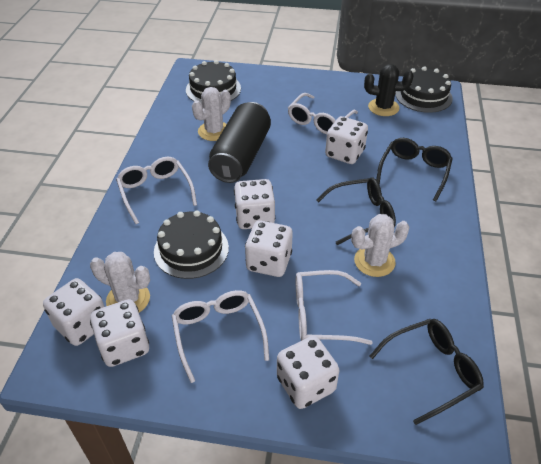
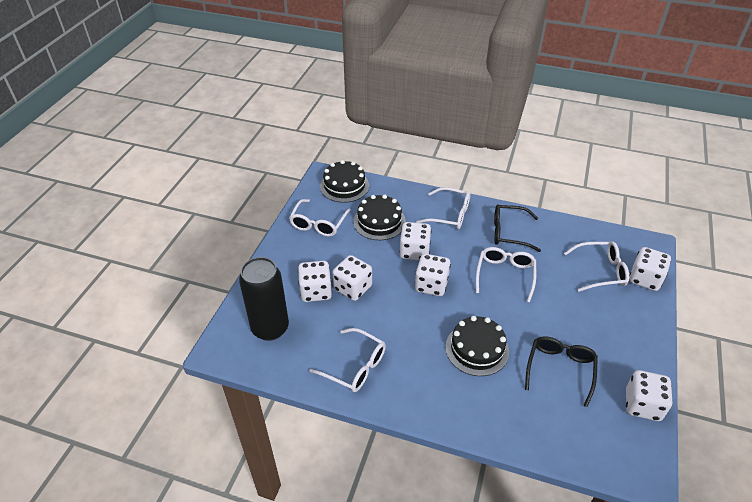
black cactus: 1 -> 0
black glasses: 3 -> 2
white cactus: 3 -> 0
white glasses: 4 -> 5

